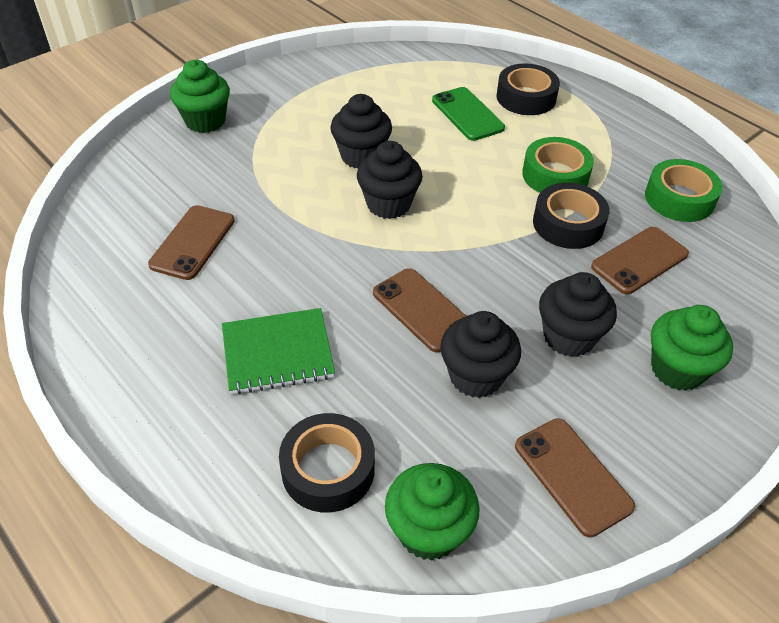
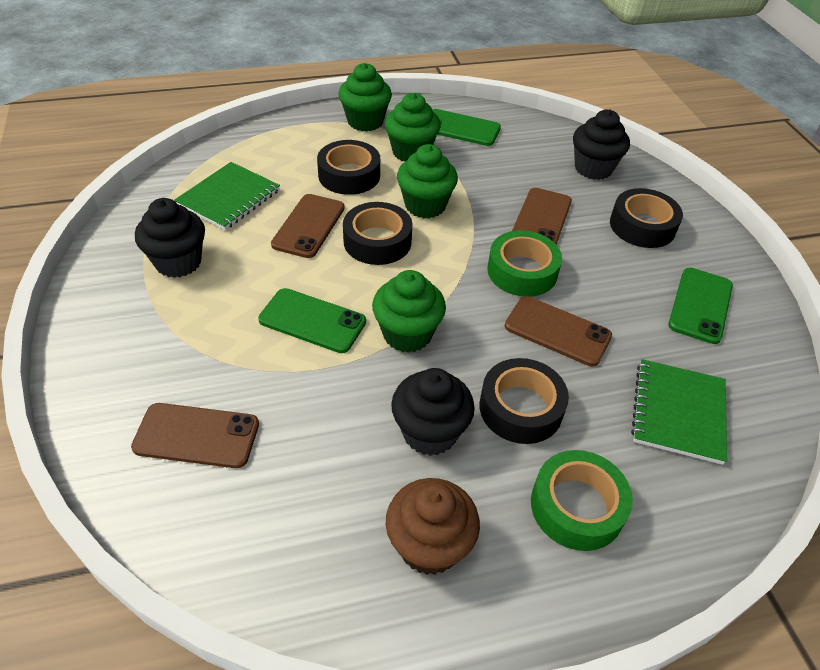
black cupcake: 4 -> 3
black tape: 3 -> 4
brown cupcake: 0 -> 1
green cupcake: 3 -> 4
green notebook: 1 -> 2
green phone: 1 -> 3

